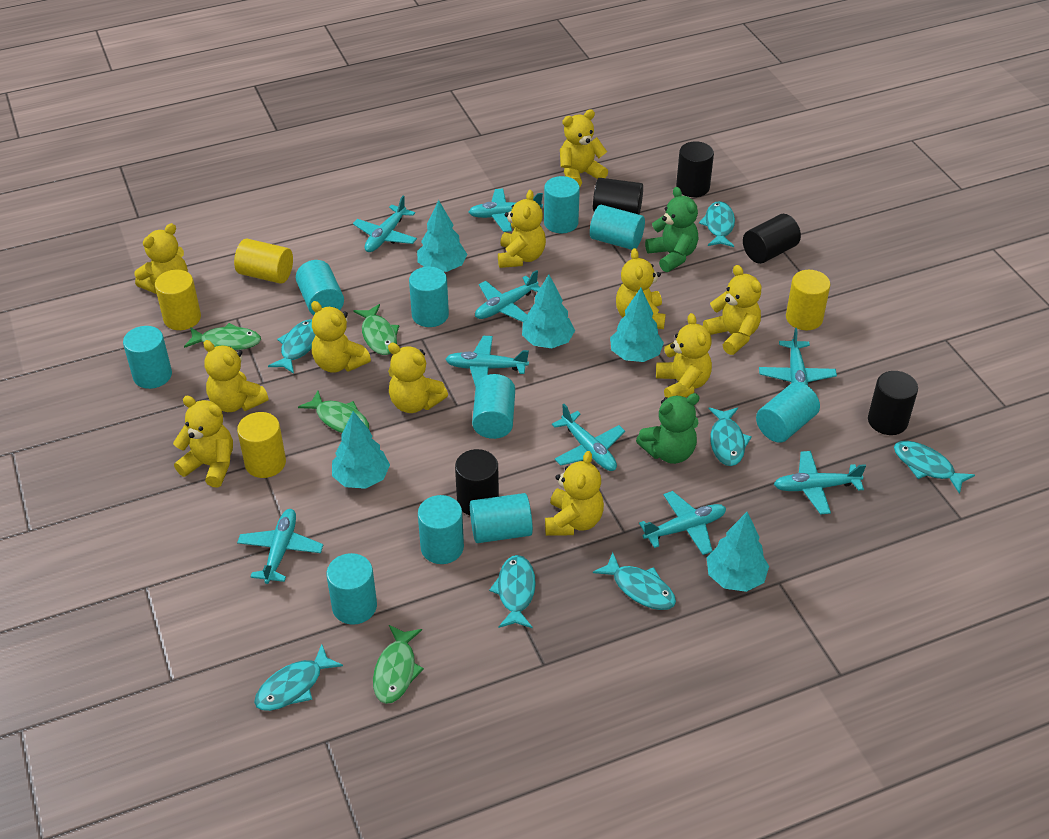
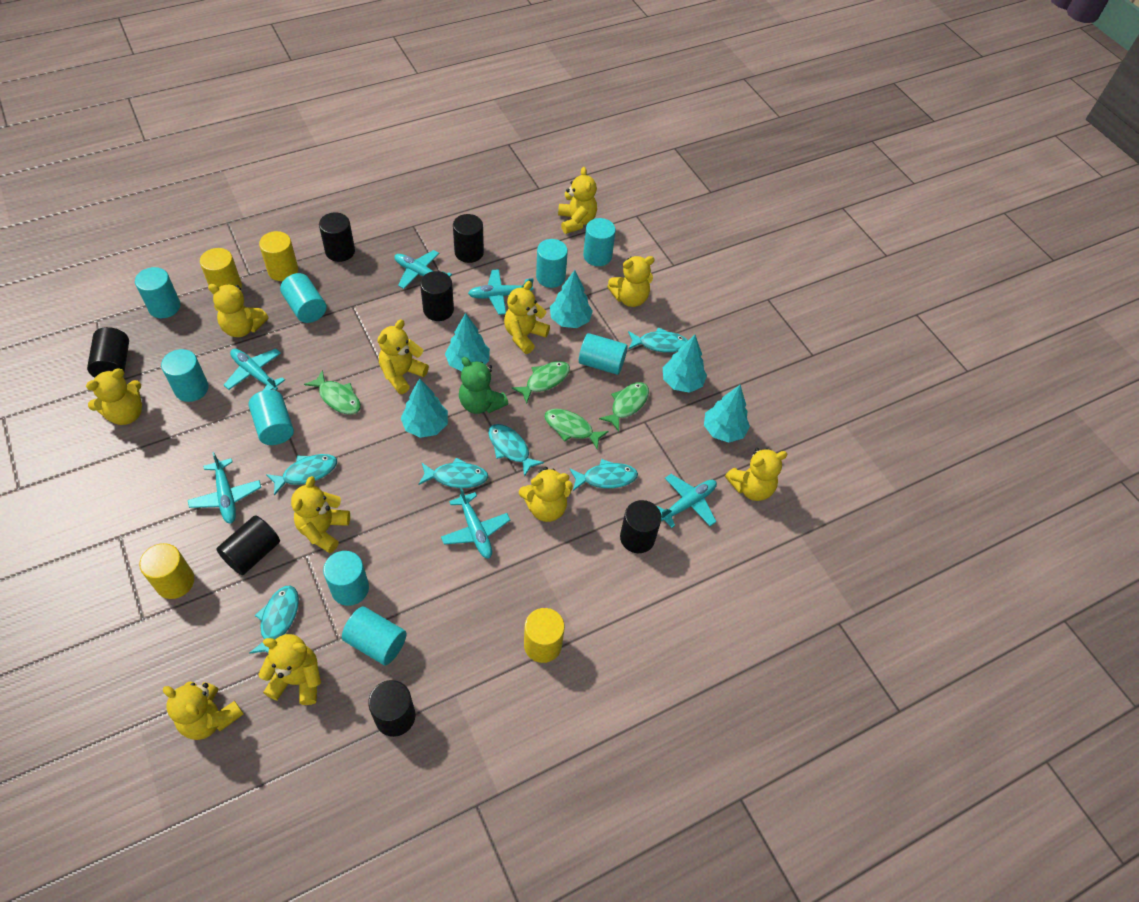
black cylinder: 5 -> 7
green teddy bear: 2 -> 1
turquoise cylinder: 10 -> 9
turquoise fish: 7 -> 6
turquoise plane: 9 -> 6

